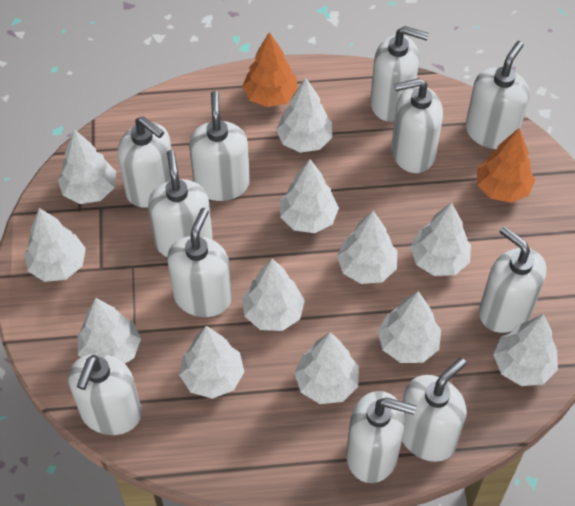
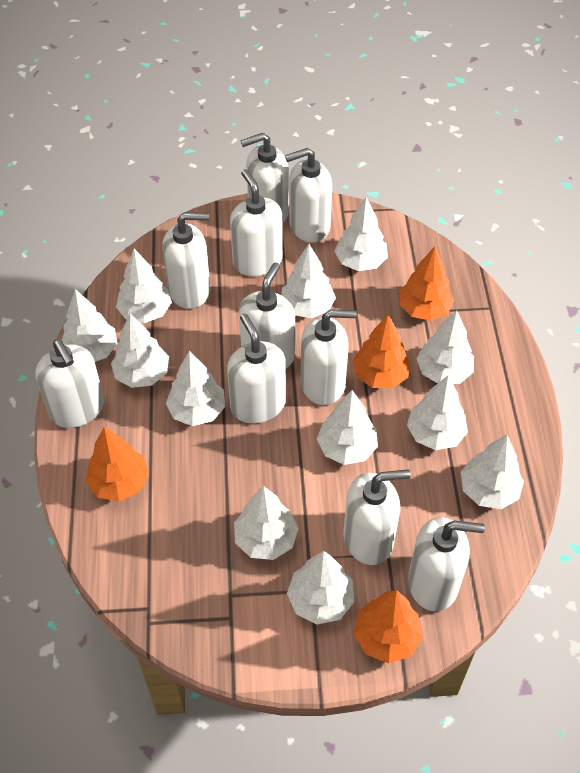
orange tree: 2 -> 4
white soap dispenser: 11 -> 10

